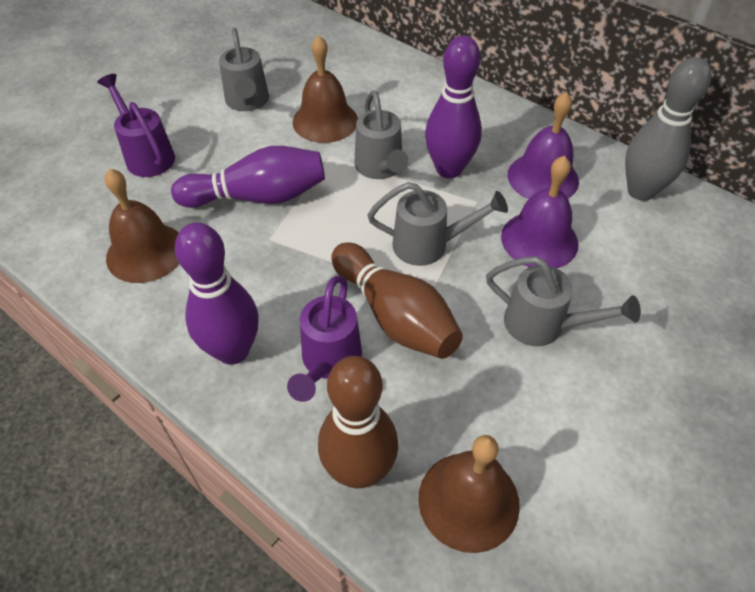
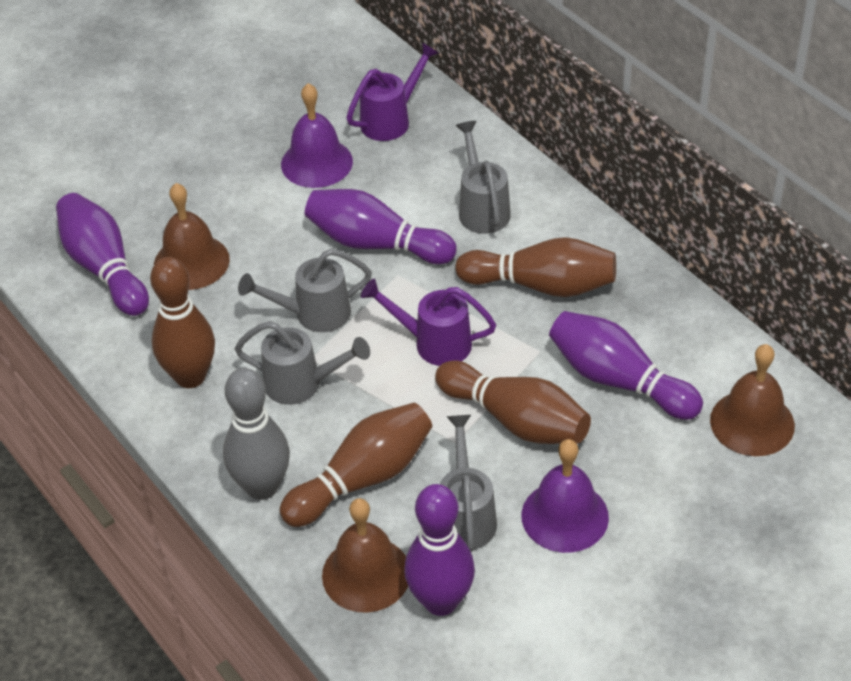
brown bowling pin: 2 -> 4
purple bowling pin: 3 -> 4

